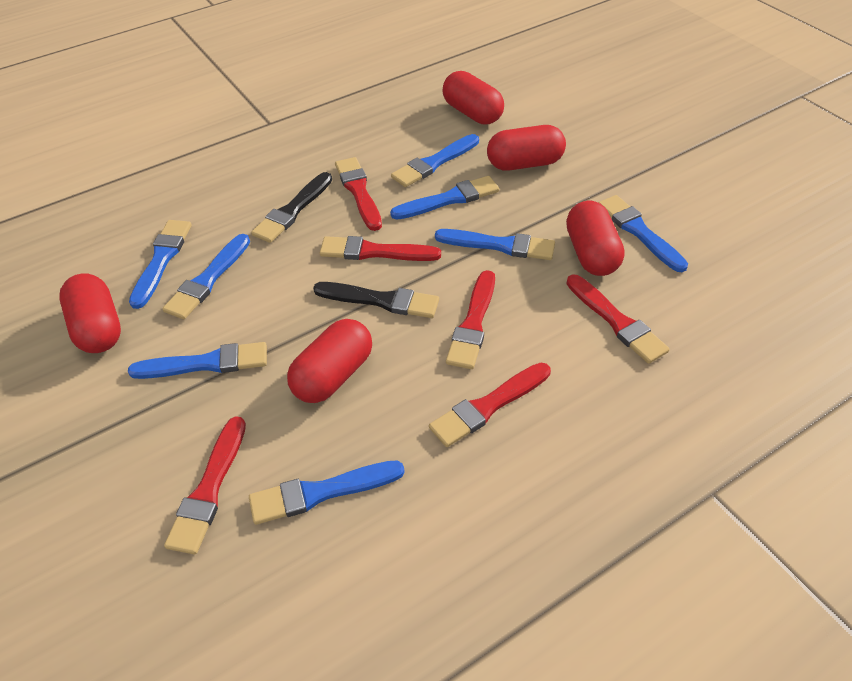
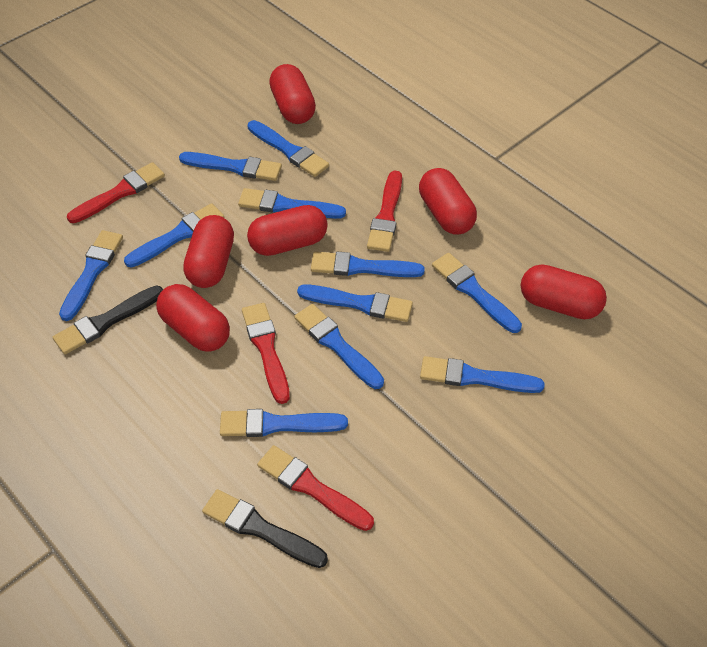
blue brush: 8 -> 11
red brush: 6 -> 4
red capsule: 5 -> 6

